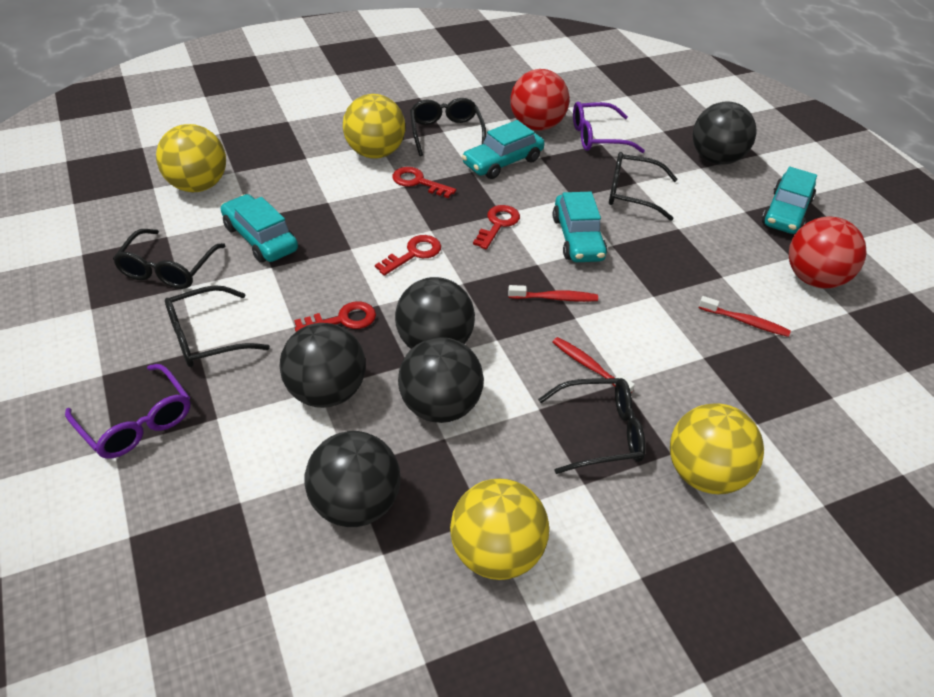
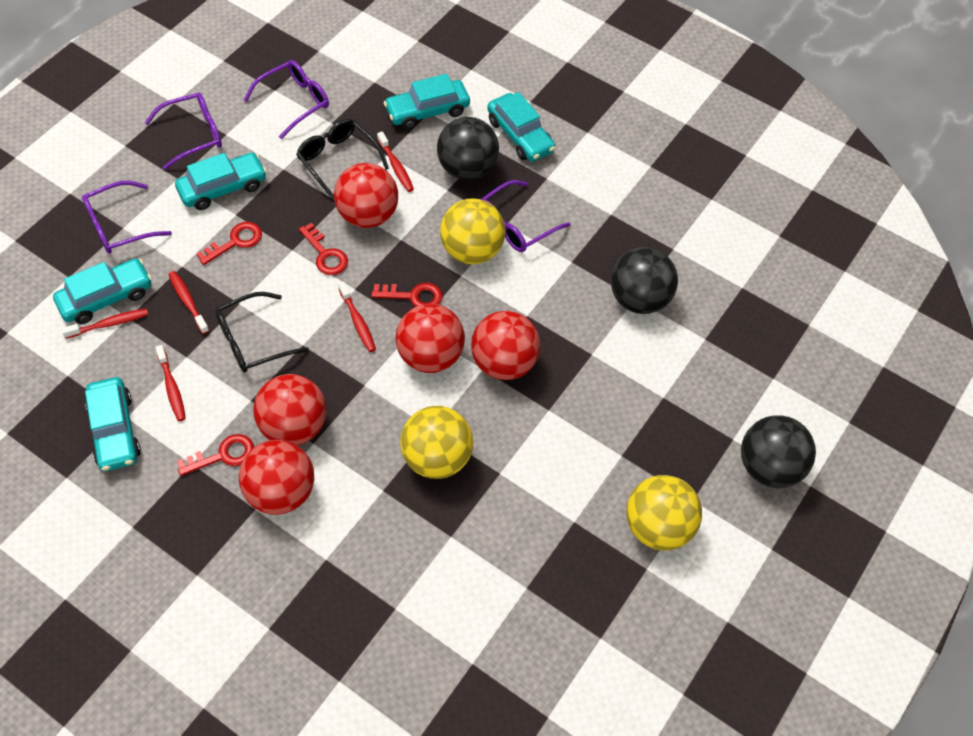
black ball: 5 -> 3
black glasses: 5 -> 2
purple glasses: 2 -> 4
red ball: 2 -> 5
red toothbrush: 3 -> 5
turquoise car: 4 -> 5
yellow ball: 4 -> 3

